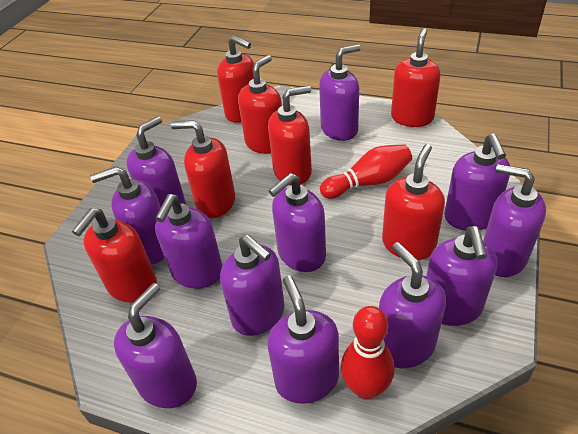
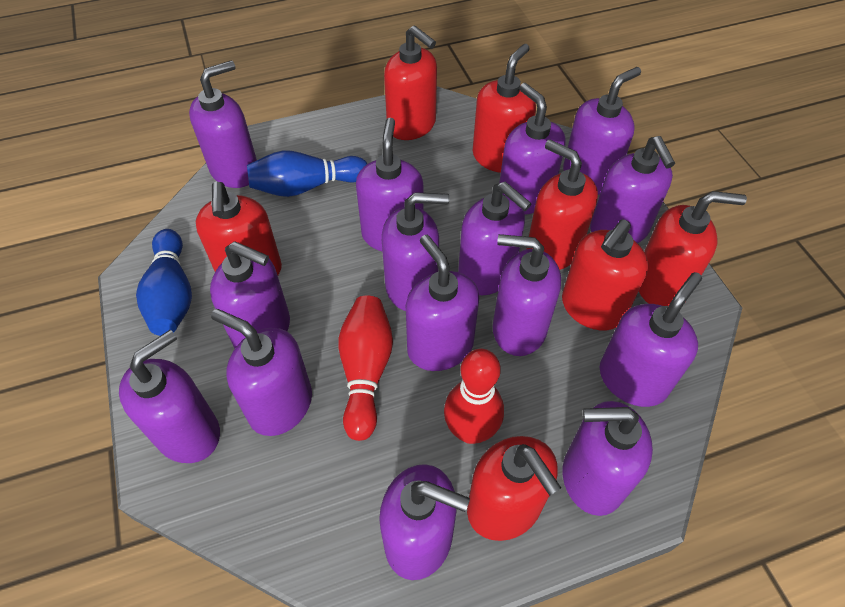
blue bowling pin: 0 -> 2
purple soap dispenser: 12 -> 15

